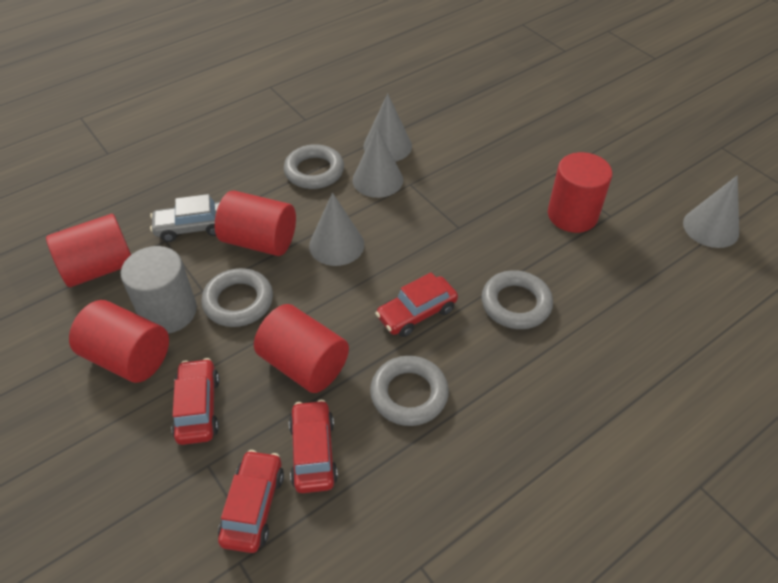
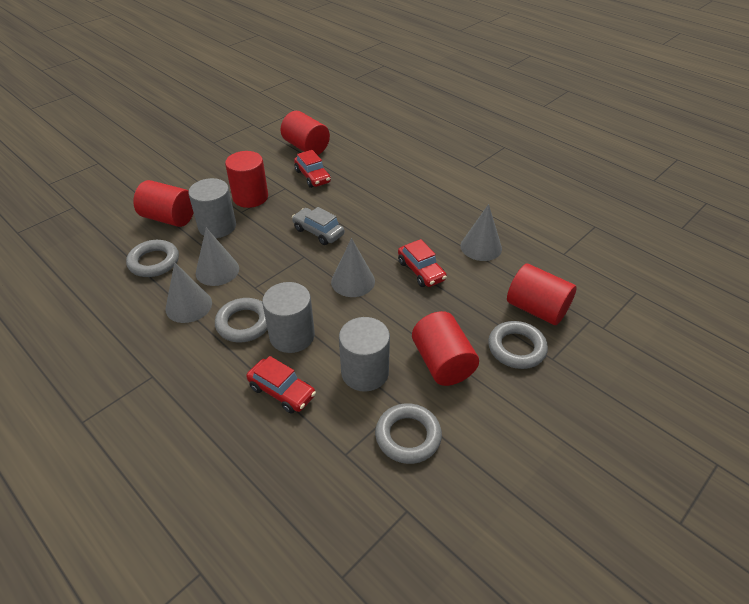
grey cylinder: 1 -> 3
red car: 4 -> 3

